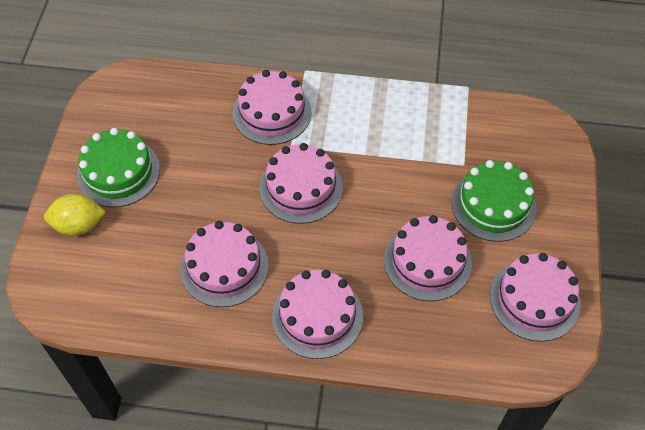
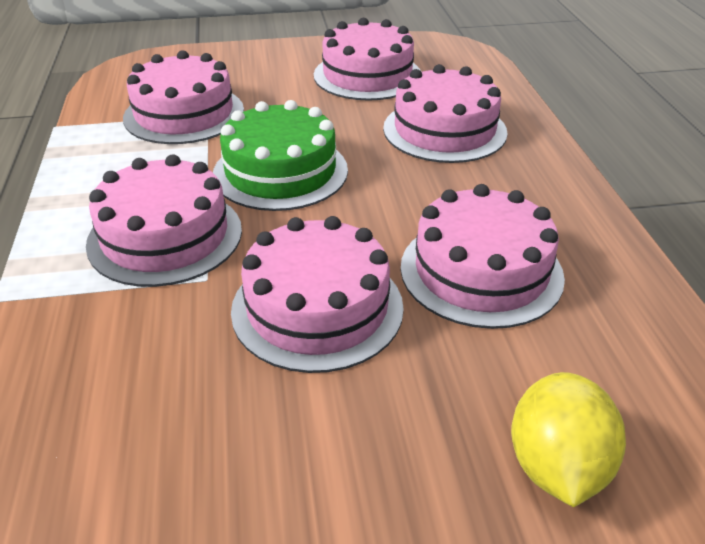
green cake: 2 -> 1

